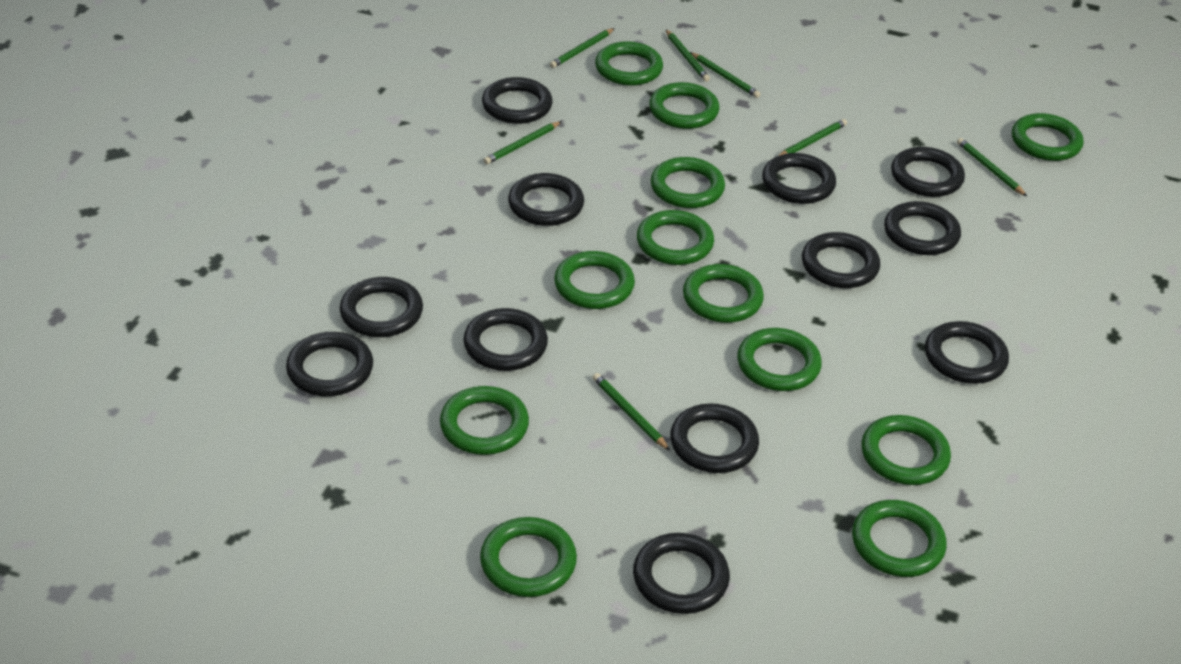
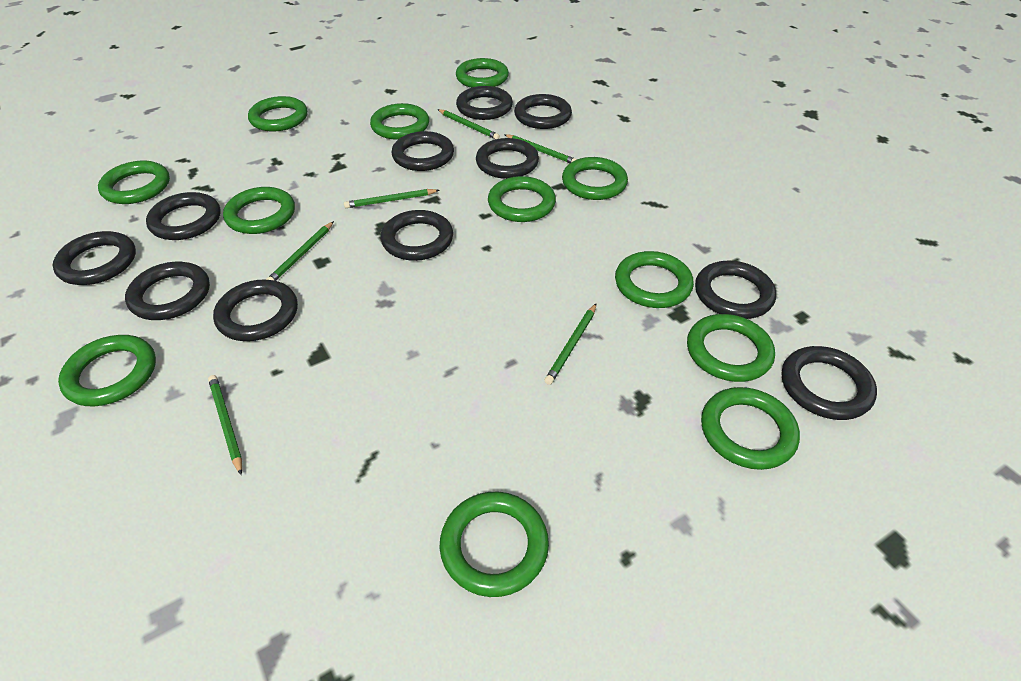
black ring: 12 -> 11
green pencil: 7 -> 6

